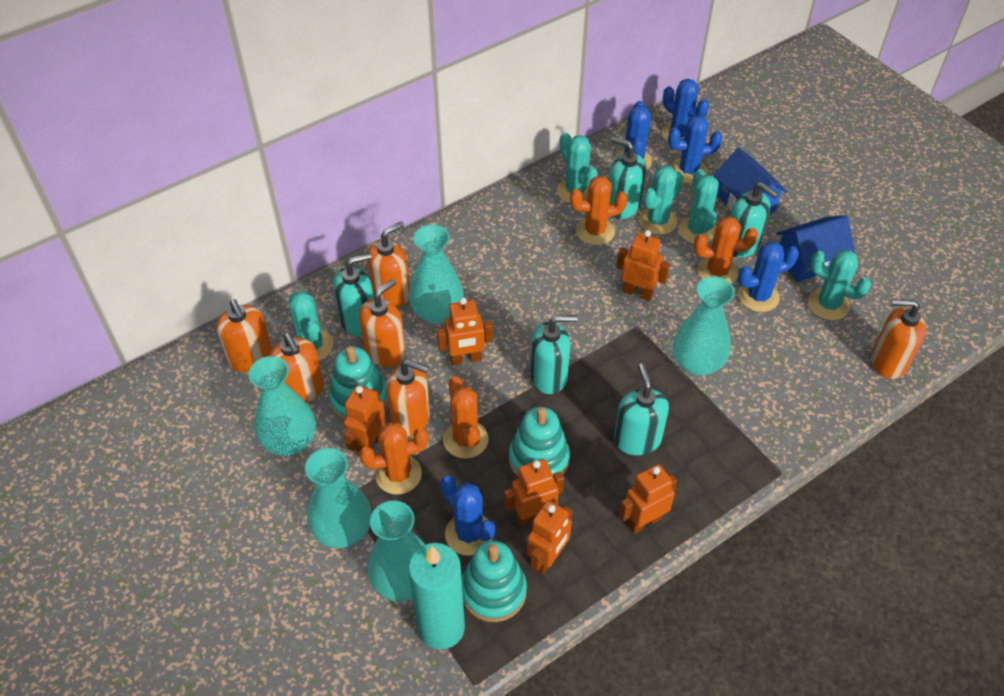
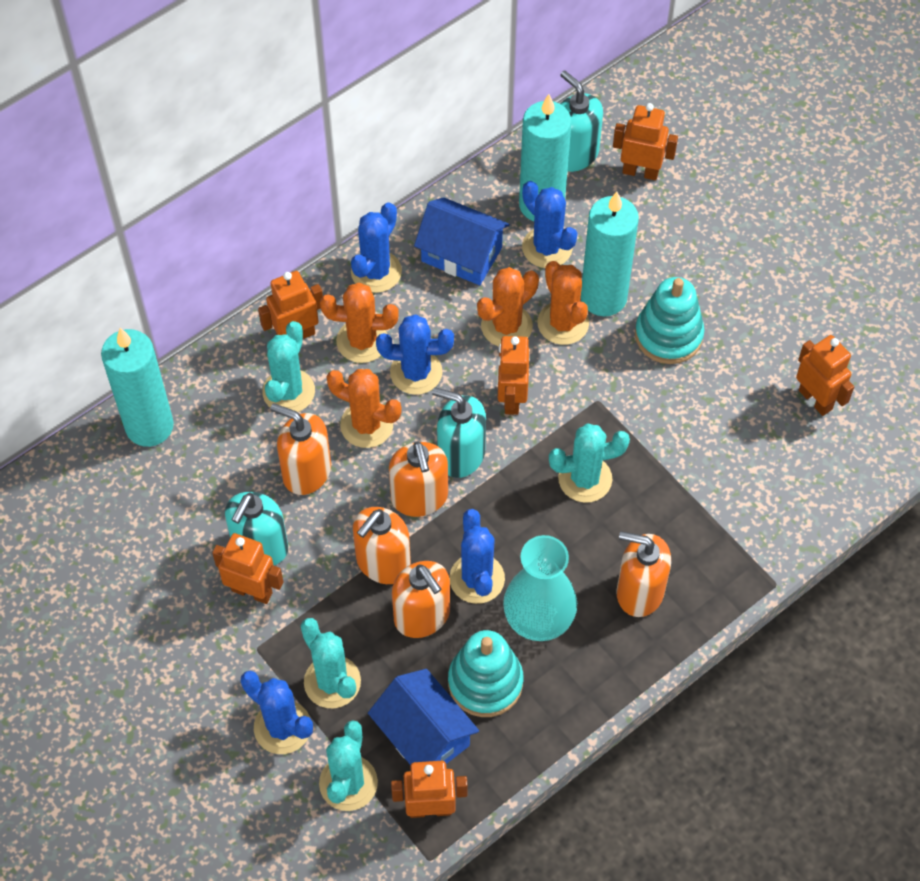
orange soap dispenser: 6 -> 5
turquoise cactus: 5 -> 4
turquoise candle: 1 -> 3
turquoise soap dispenser: 5 -> 3
turquoise stacking toy: 3 -> 2
turquoise vase: 5 -> 1

